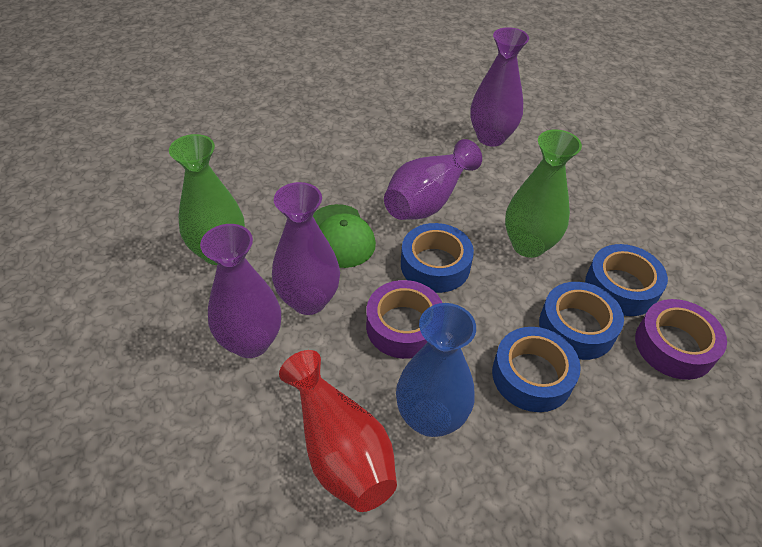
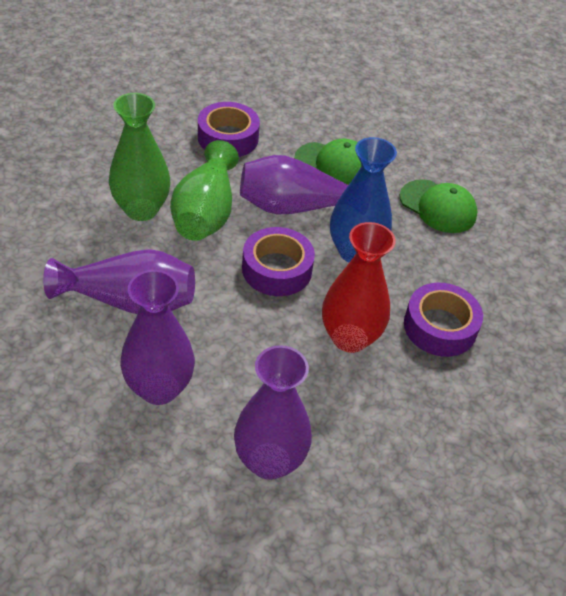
blue tape: 4 -> 0
green cap: 1 -> 2
purple tape: 2 -> 3

